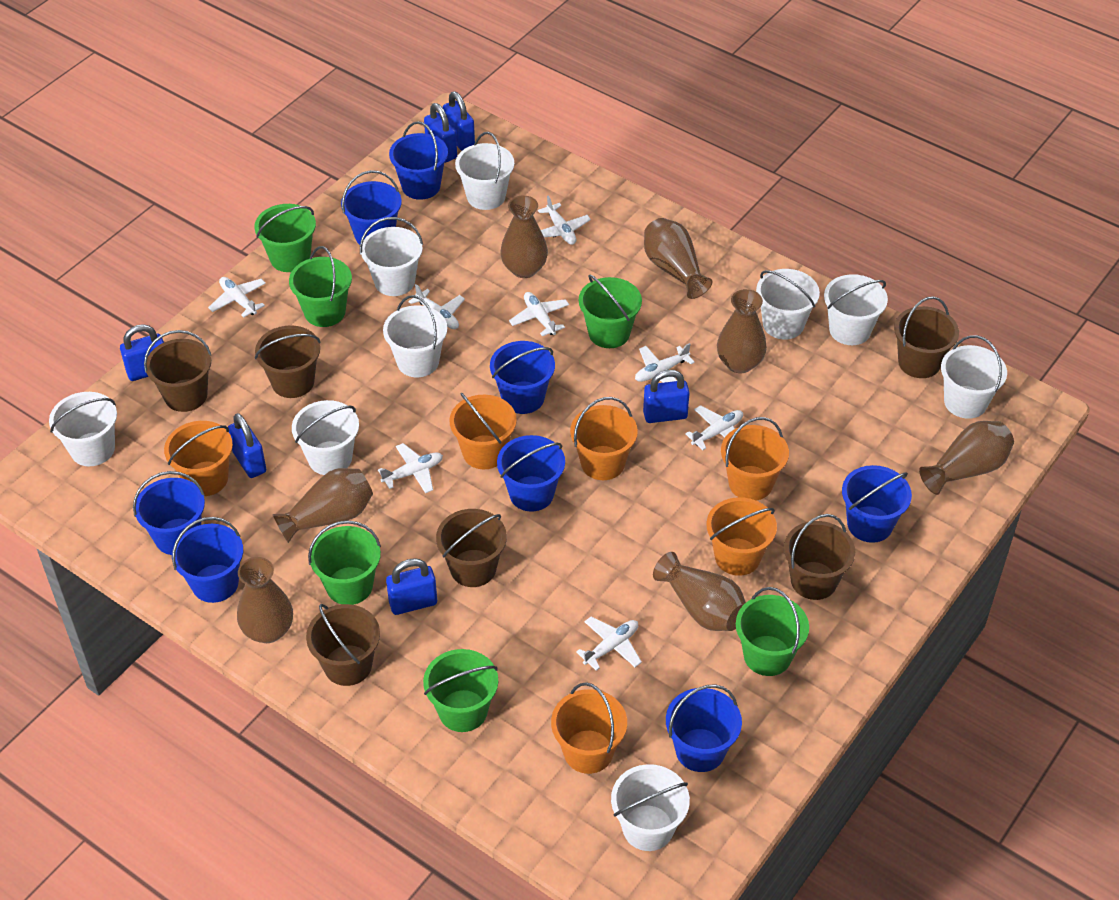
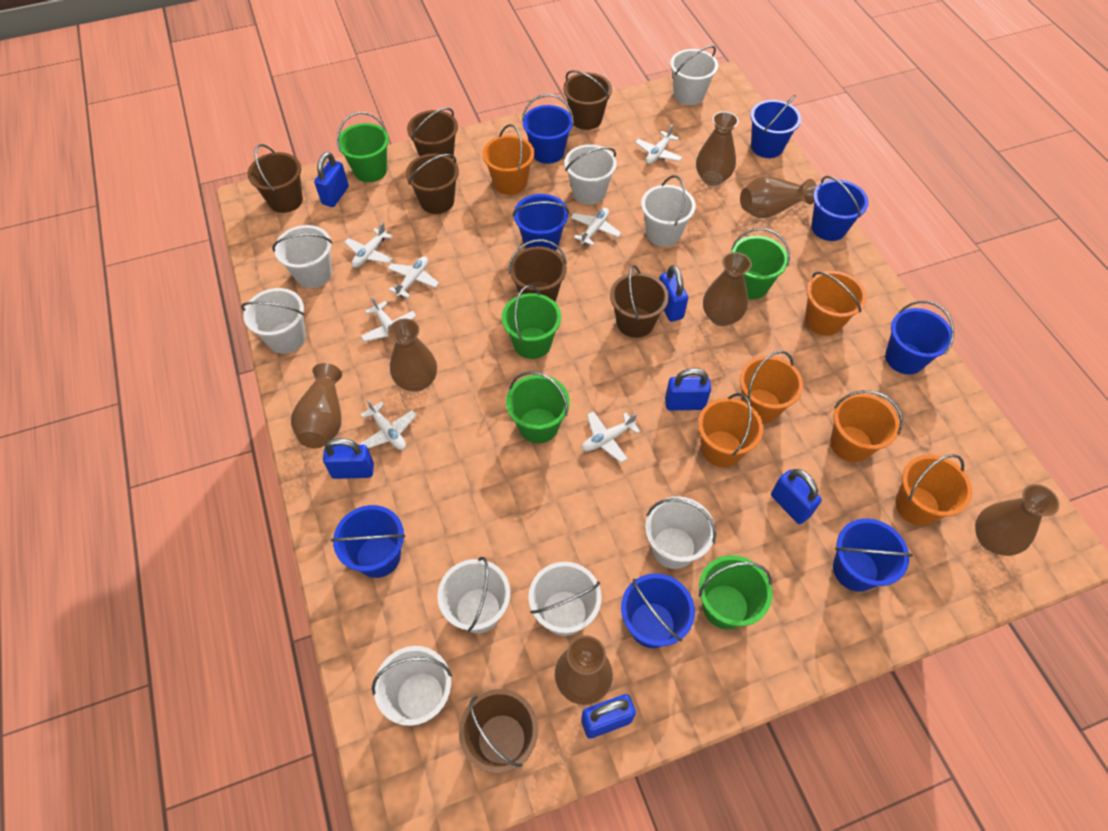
brown bucket: 6 -> 7
green bucket: 6 -> 5
white plane: 8 -> 7

